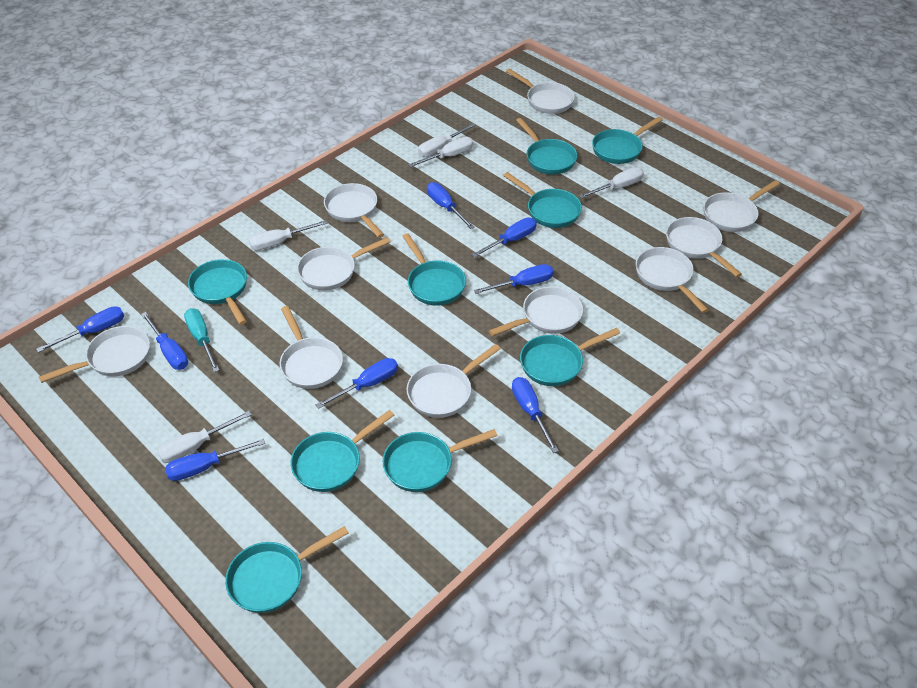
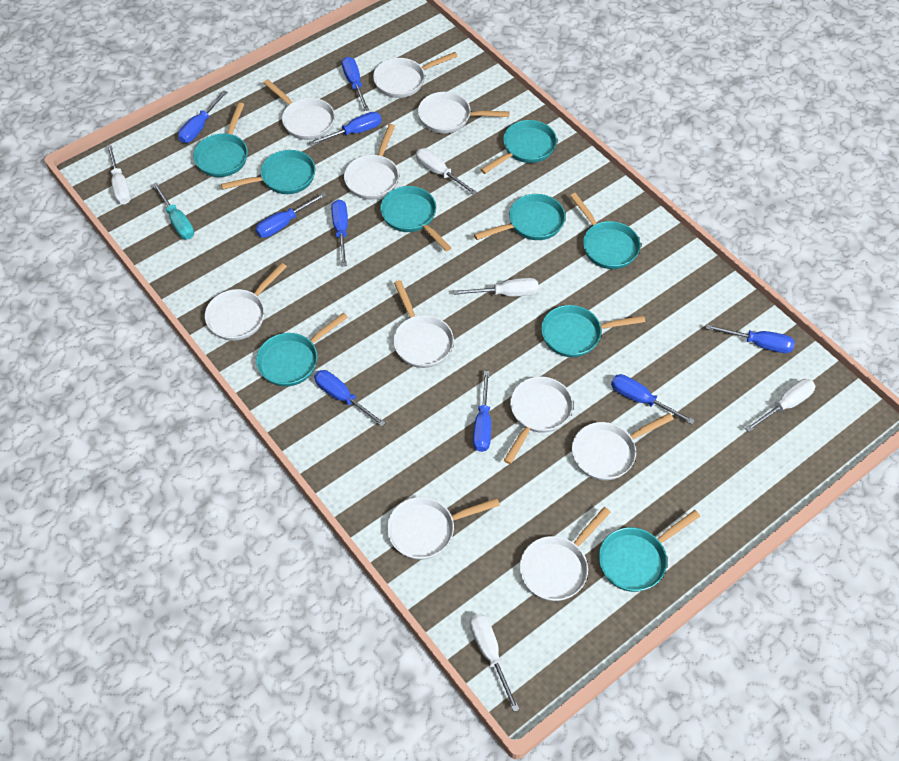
blue screwdriver: 8 -> 9

